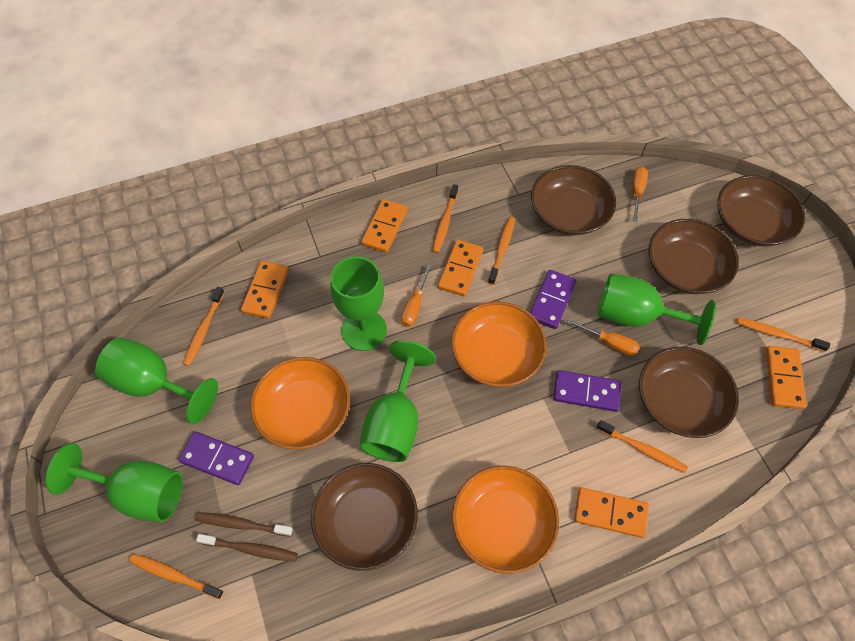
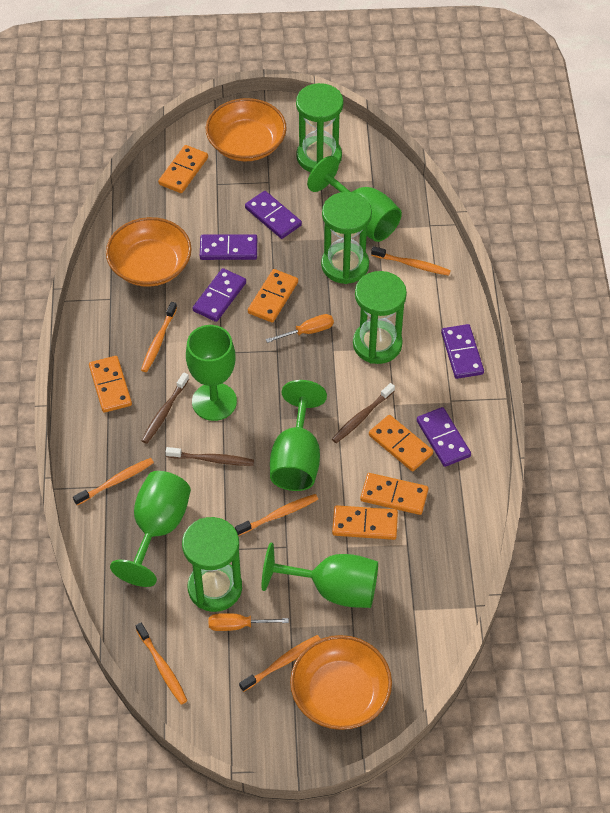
brown bowl: 5 -> 0
brown toothbrush: 2 -> 3
green hourglass: 0 -> 4
orange domino: 5 -> 6
orange screwdriver: 3 -> 2
purple domino: 3 -> 5

